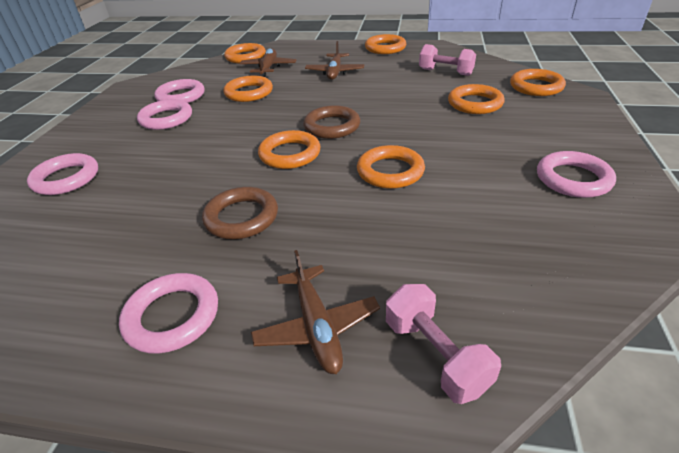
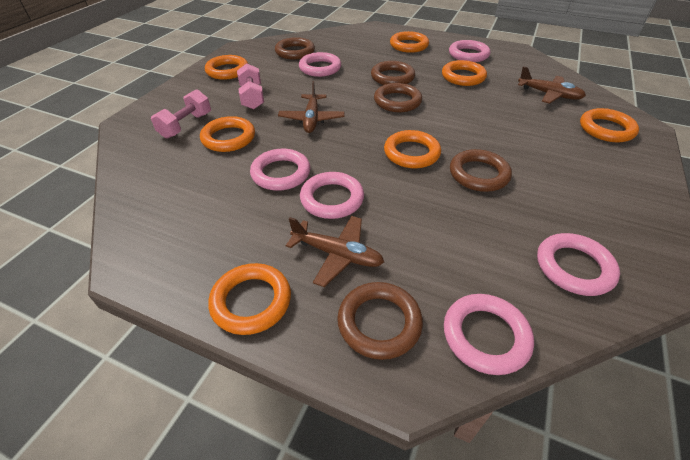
brown ring: 2 -> 5
pink ring: 5 -> 6

